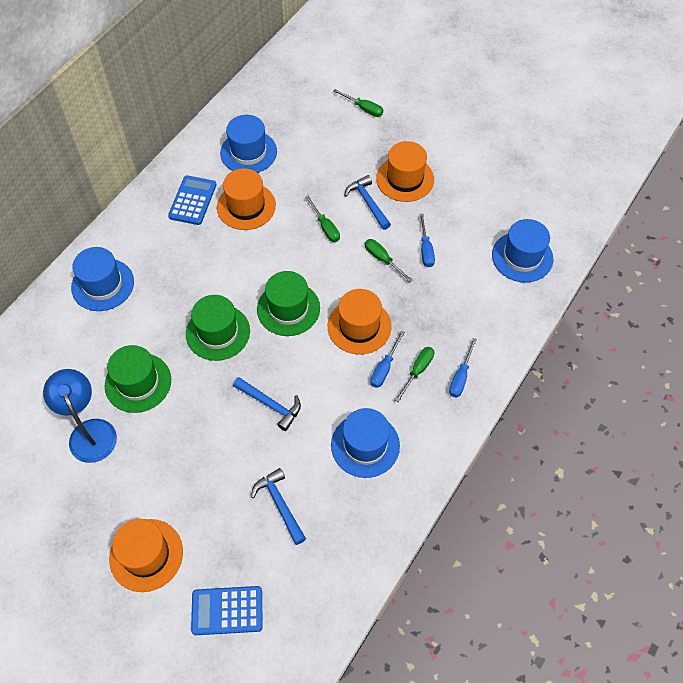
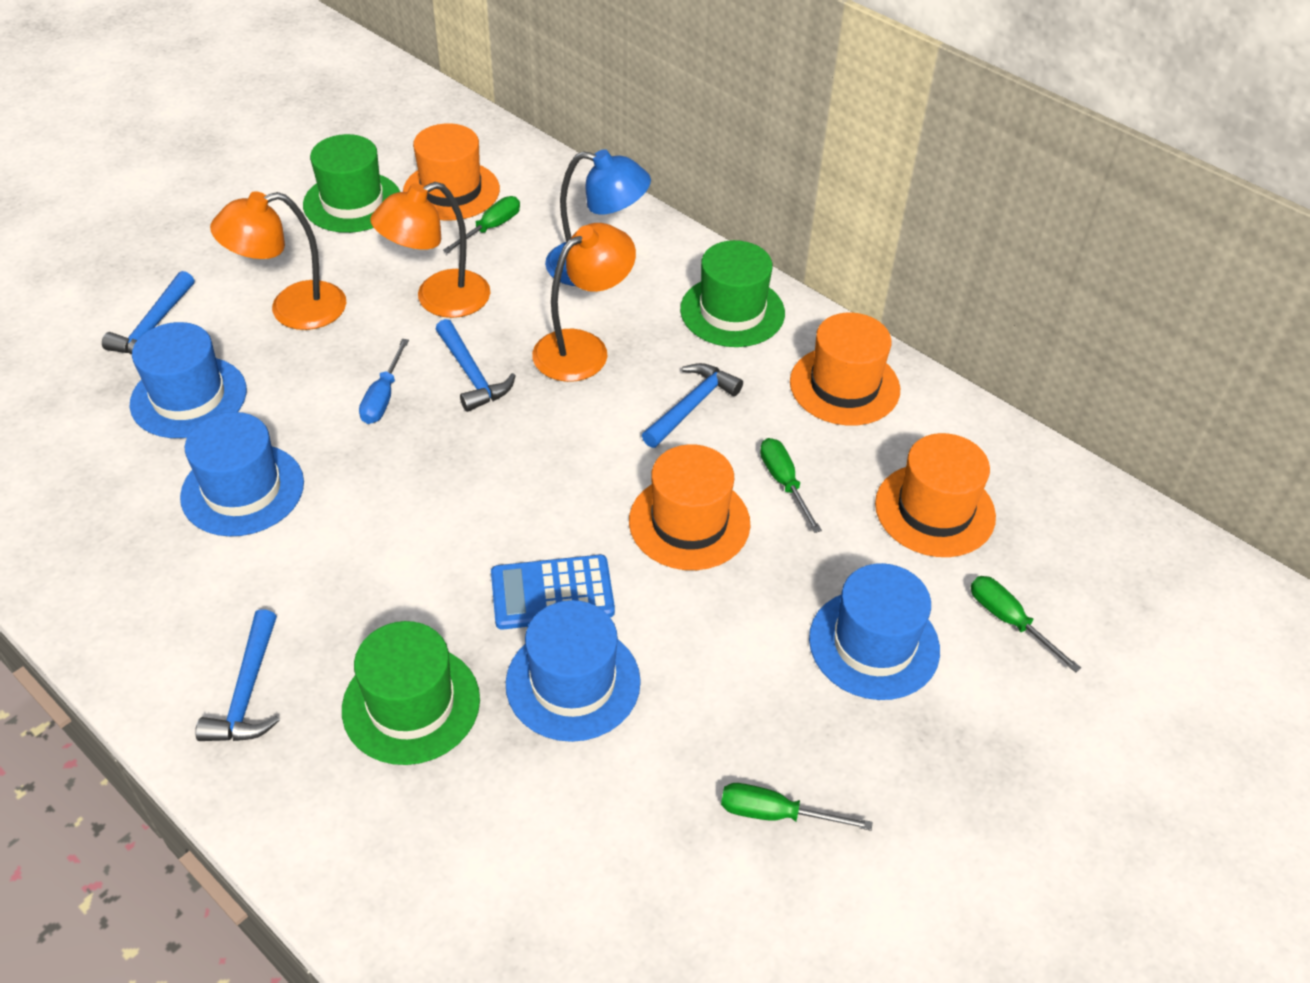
blue calculator: 2 -> 1
blue hammer: 3 -> 4
blue screwdriver: 3 -> 1
orange lamp: 0 -> 3

